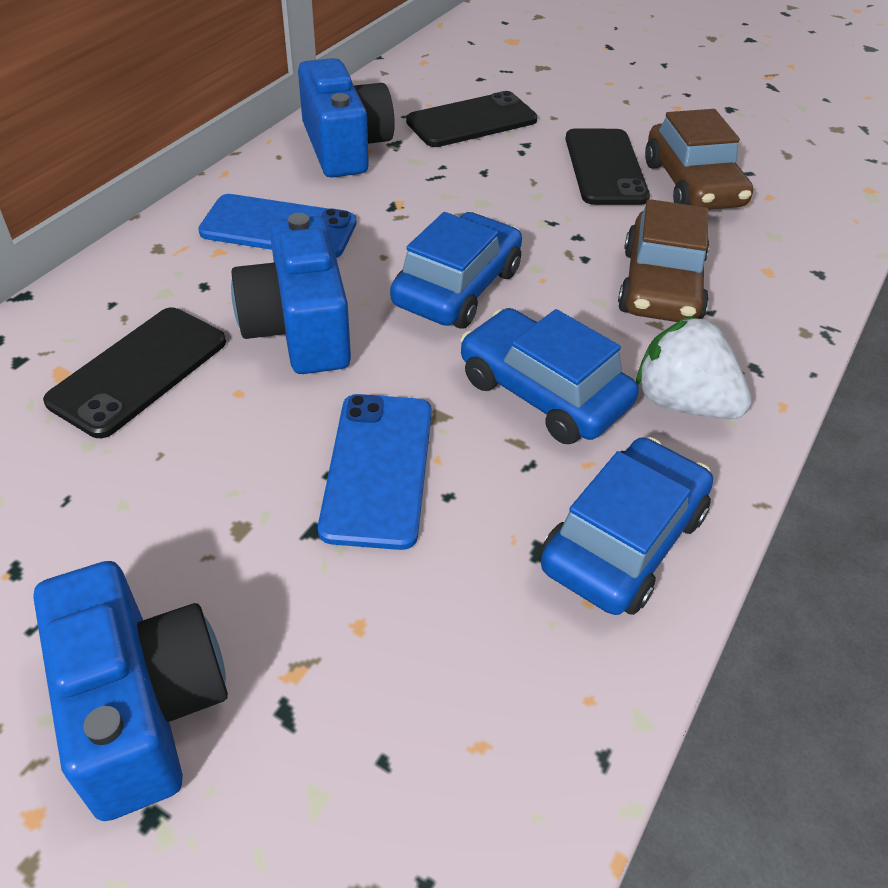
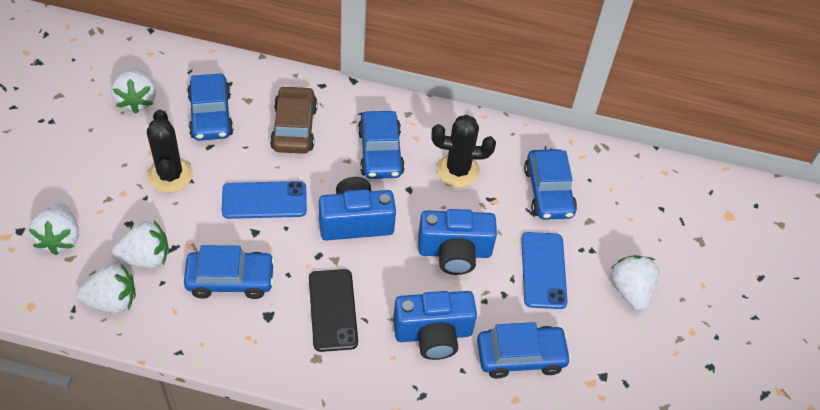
black cactus: 0 -> 2
black phone: 3 -> 1
blue car: 3 -> 5
brown car: 2 -> 1
white strawberry: 1 -> 5

